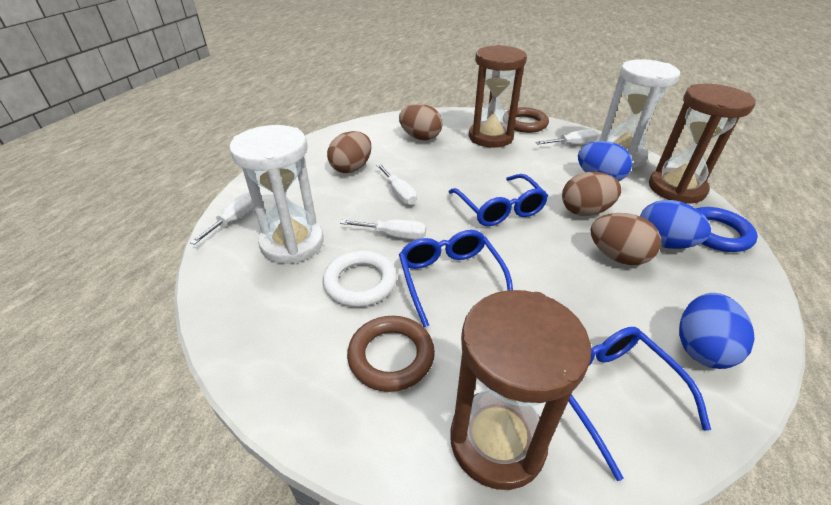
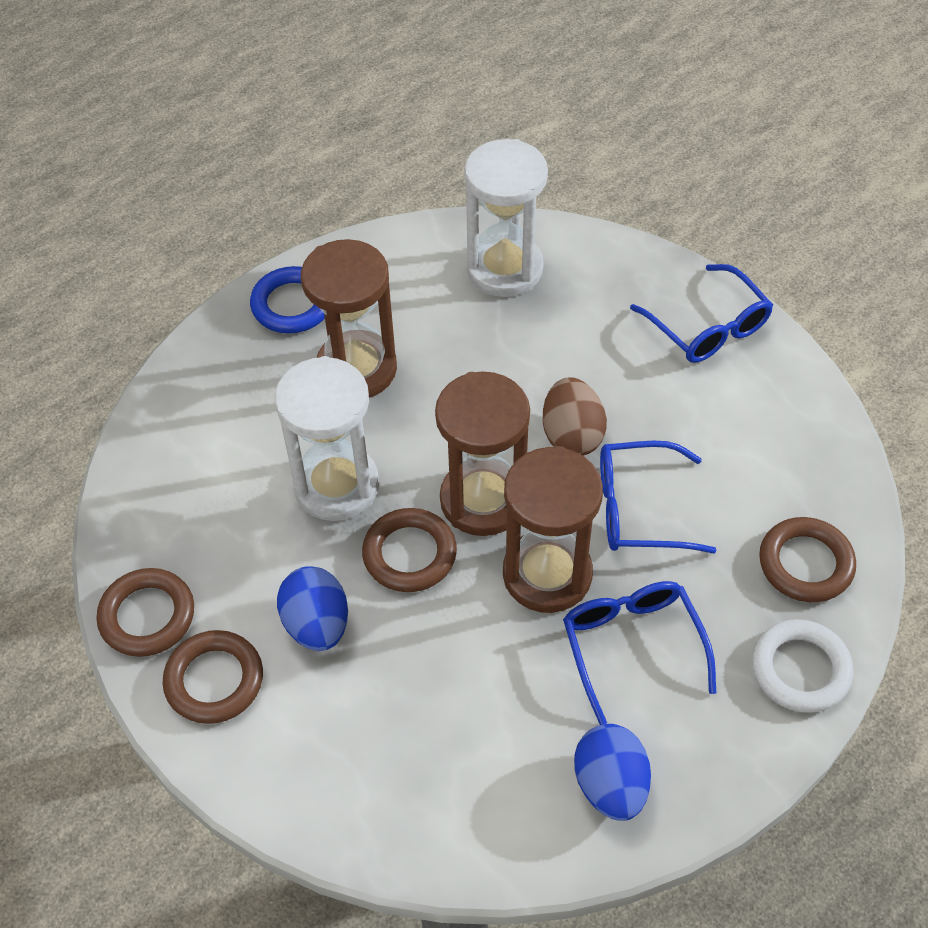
blue egg: 3 -> 2
brown egg: 4 -> 1
brown ring: 2 -> 4
white screwdriver: 4 -> 0

